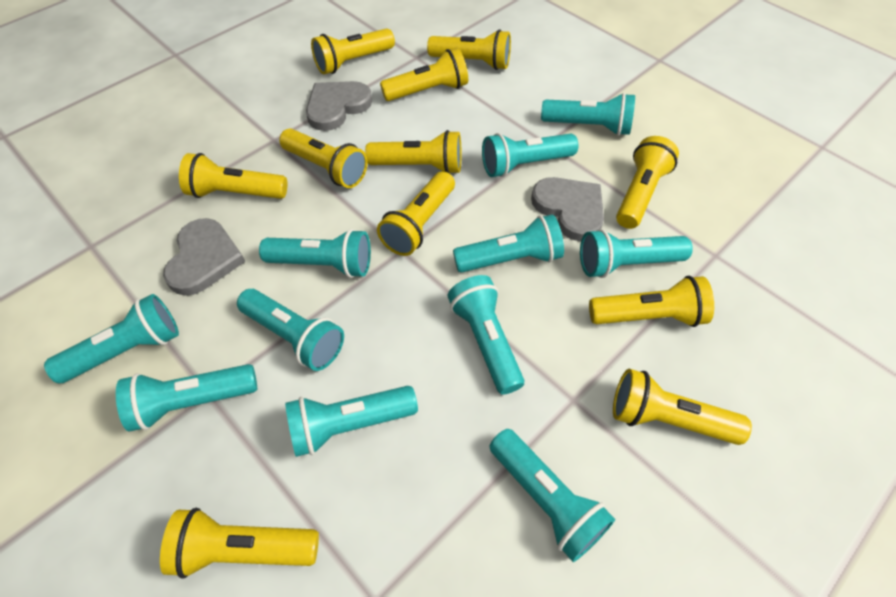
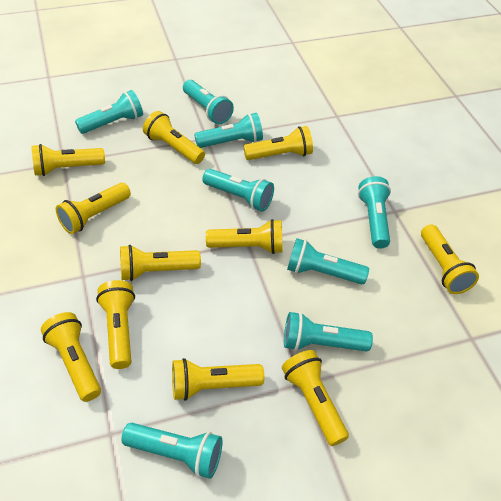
grey heart: 3 -> 0
turquoise flashlight: 11 -> 8

